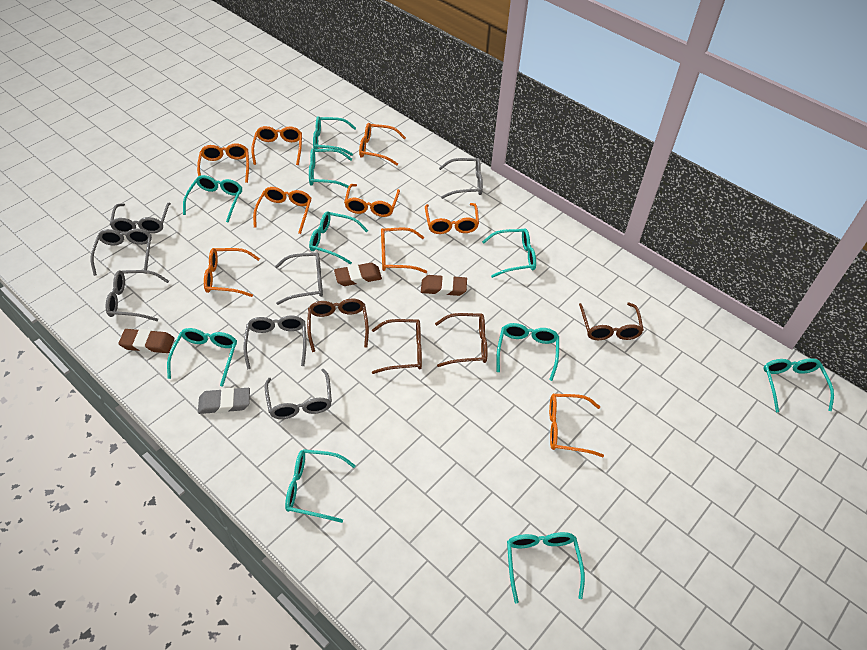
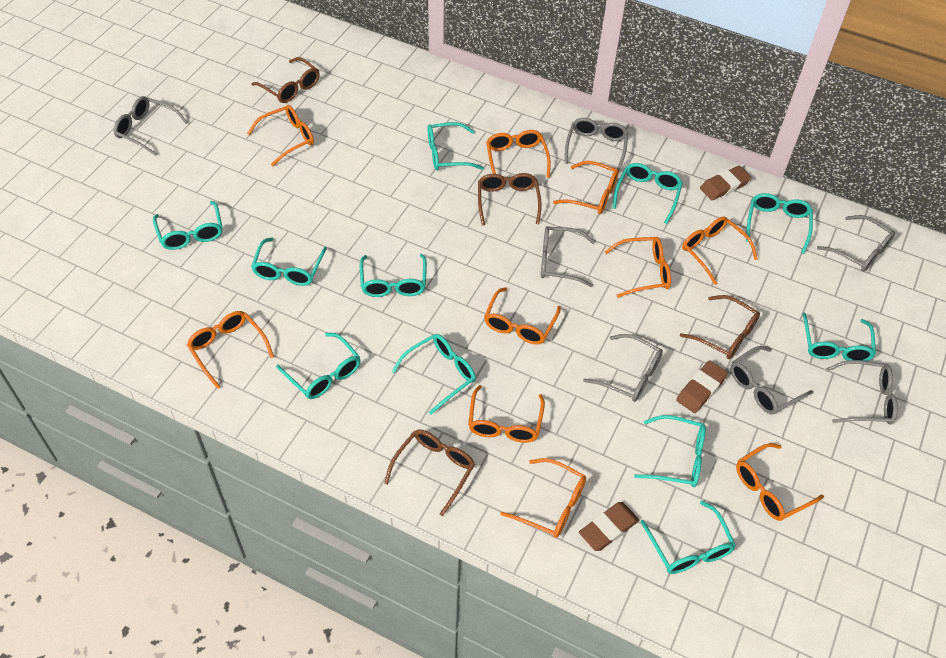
grey eraser: 1 -> 0
orange glasses: 9 -> 10
turquoise glasses: 10 -> 11

